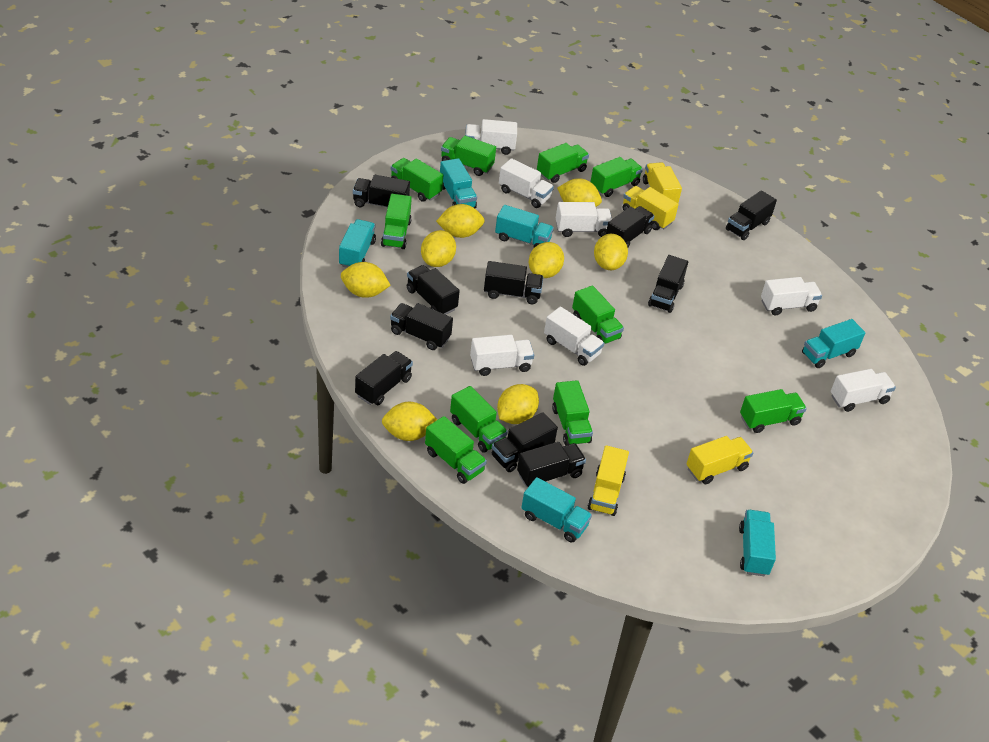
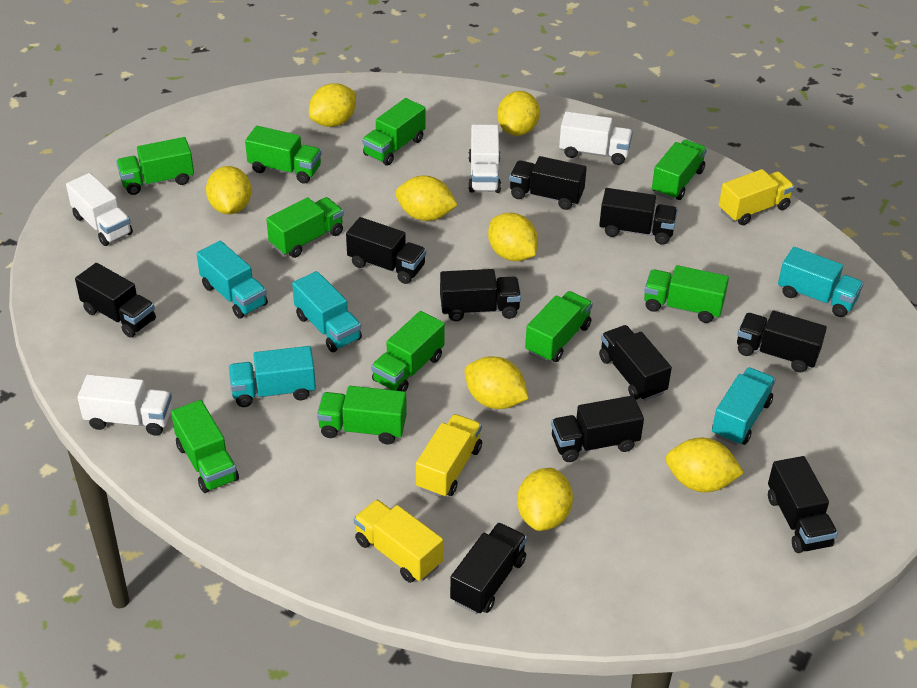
turquoise truck: 6 -> 5
white truck: 7 -> 4
yellow truck: 4 -> 3

